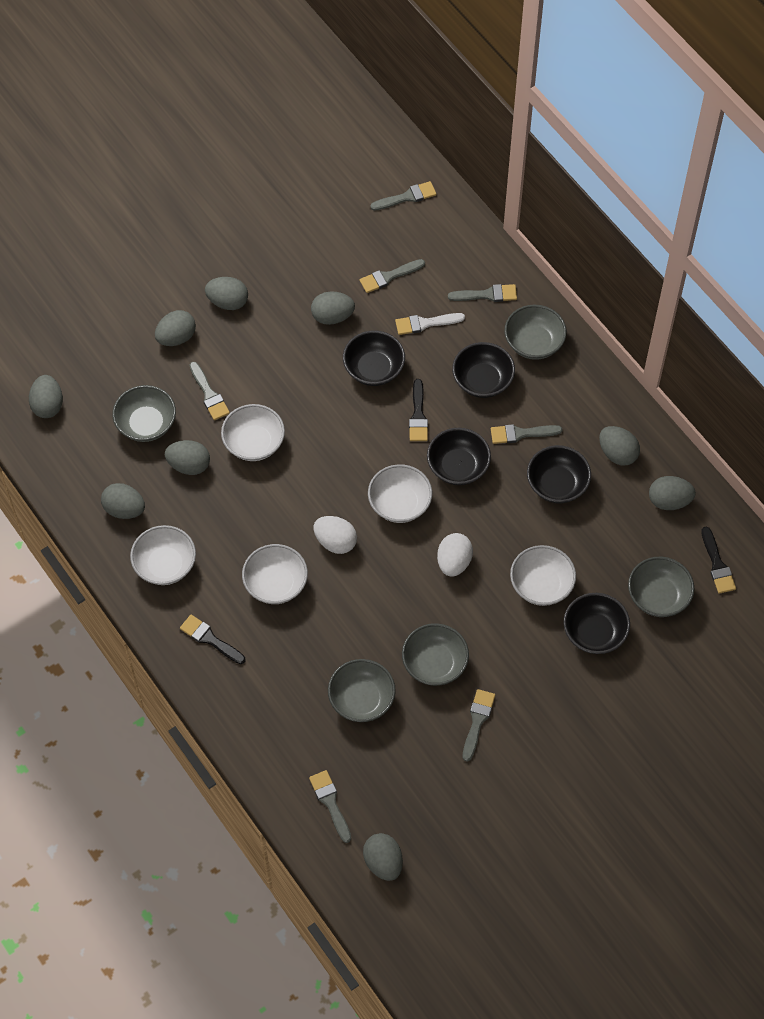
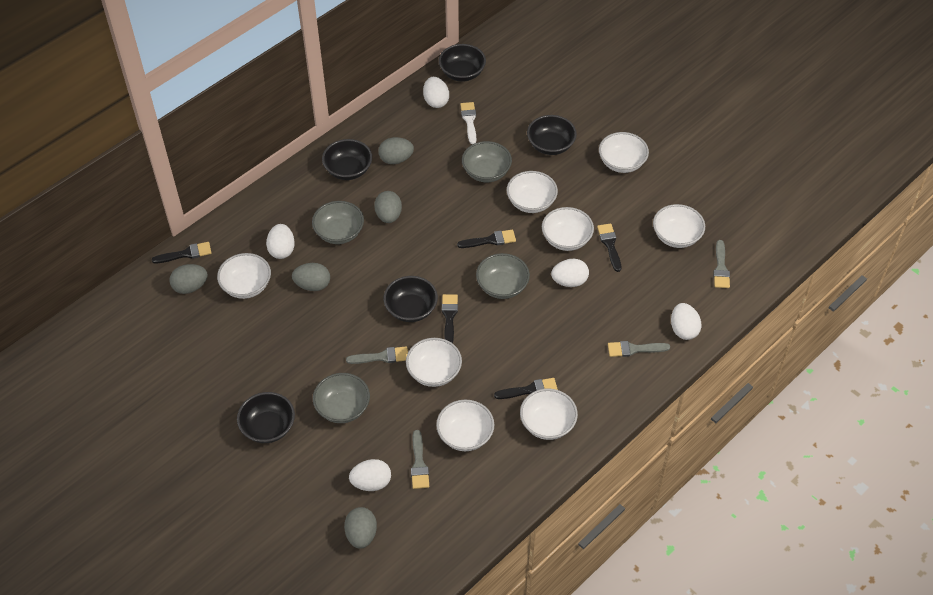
black brush: 3 -> 5
grey bowl: 5 -> 4
grey brush: 7 -> 4
grey egg: 9 -> 5
white bowl: 5 -> 8
white egg: 2 -> 5

